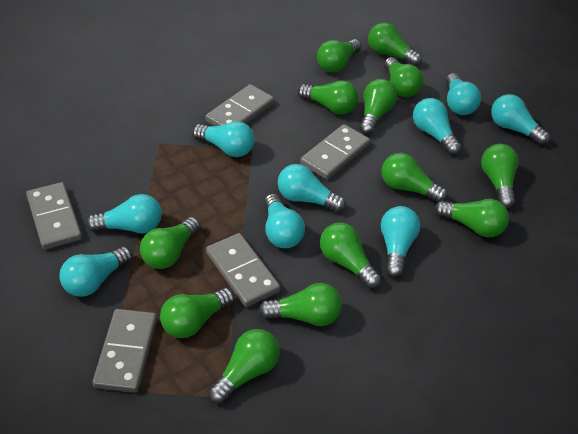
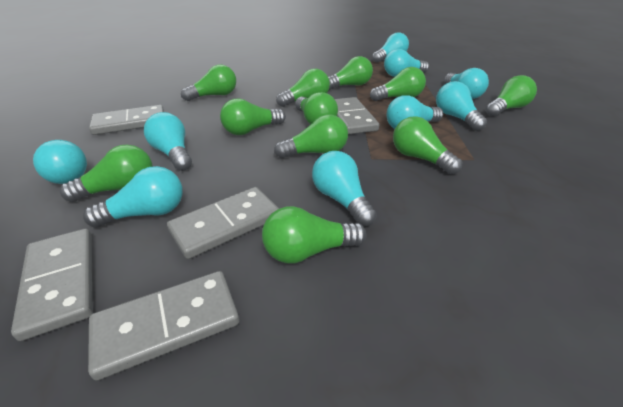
green light bulb: 13 -> 11

